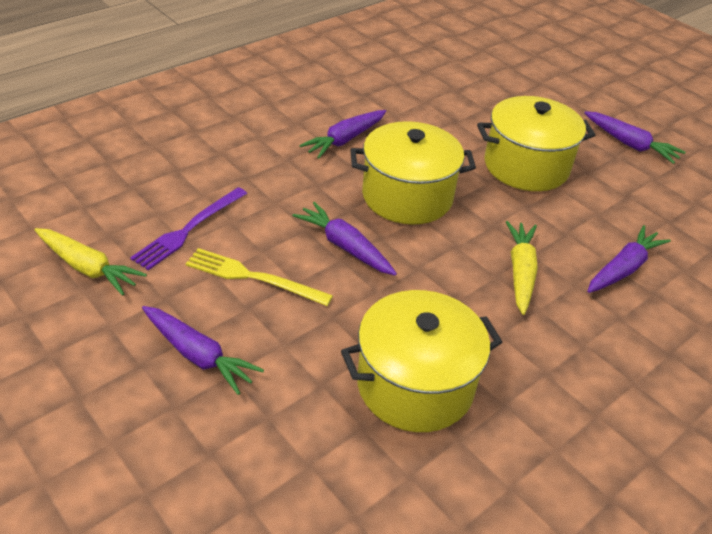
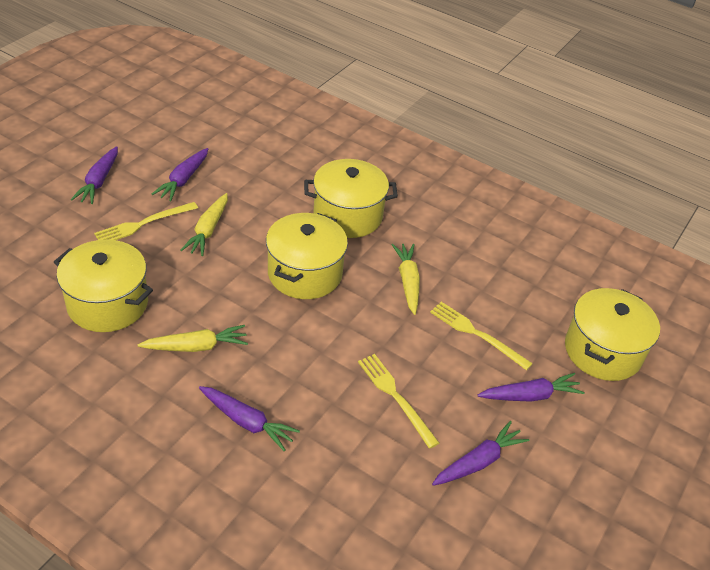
purple fork: 1 -> 0
yellow carrot: 2 -> 3
yellow fork: 1 -> 3
yellow pot: 3 -> 4

